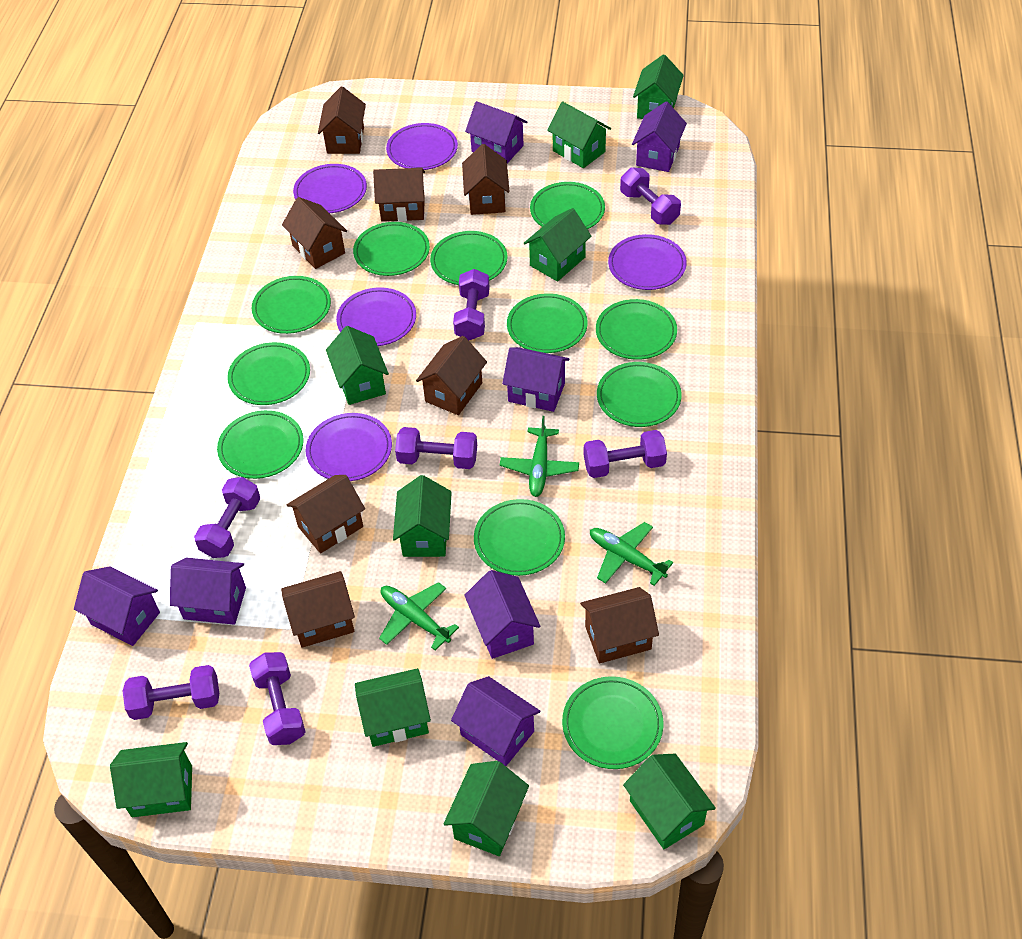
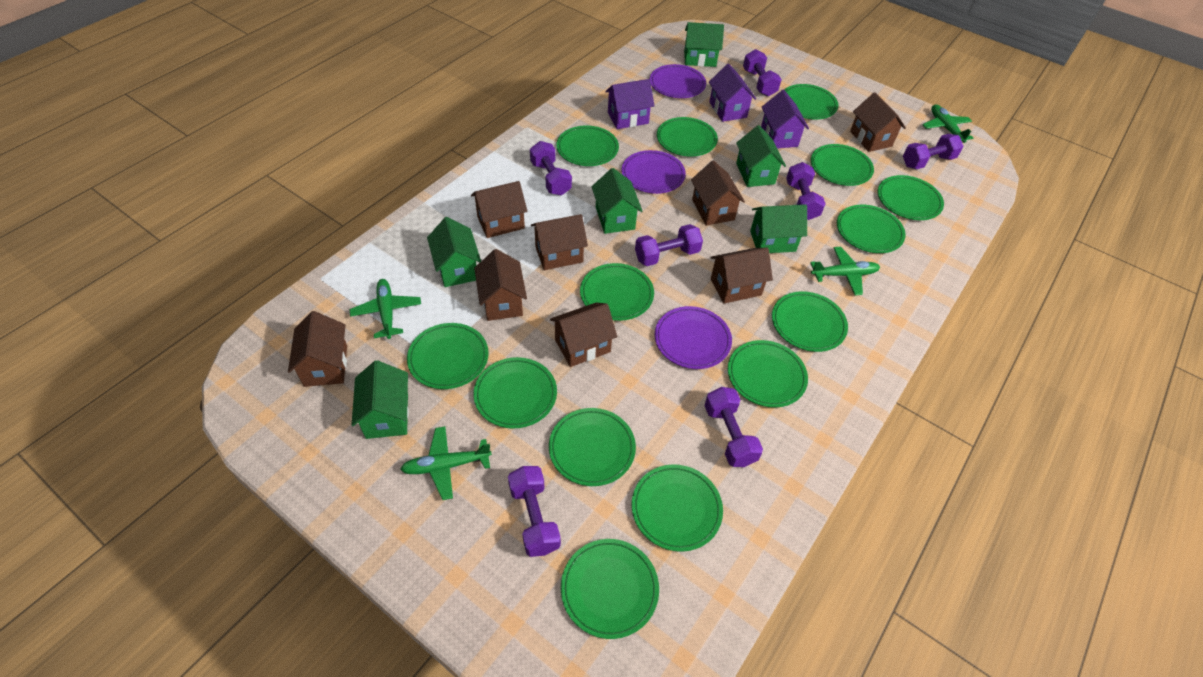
green house: 9 -> 6
green plane: 3 -> 4
green plate: 11 -> 14
purple house: 7 -> 3
purple plate: 5 -> 3

